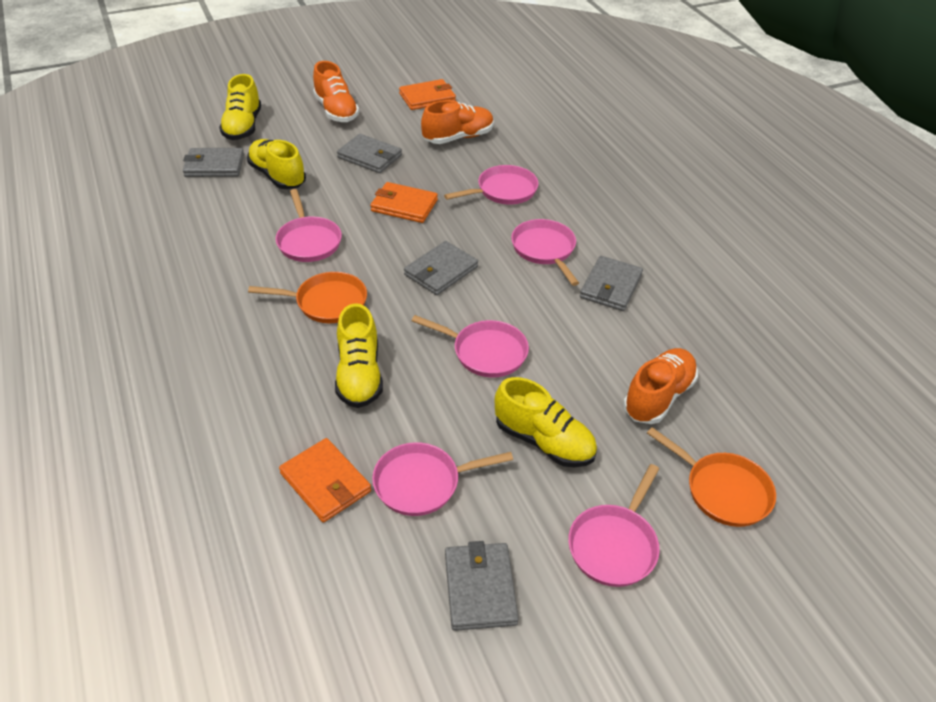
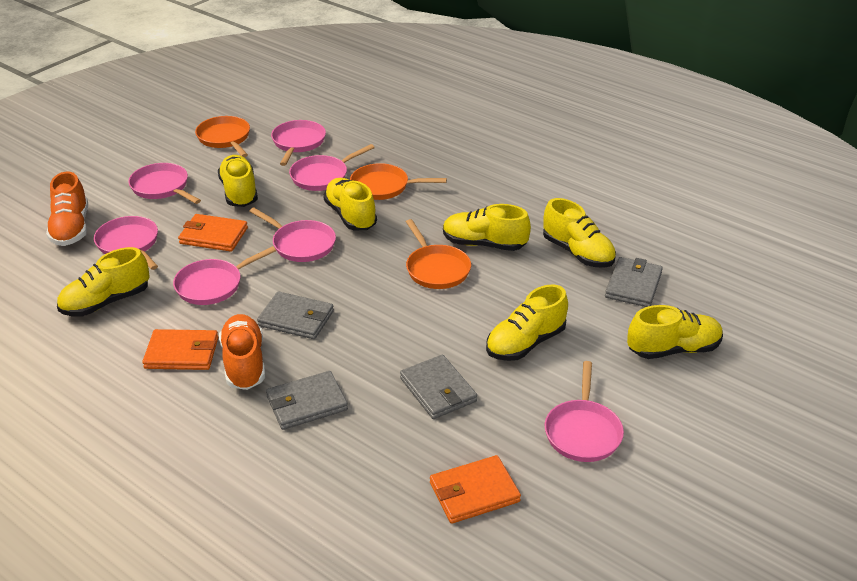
grey wallet: 5 -> 4
orange pan: 2 -> 3
orange shoe: 3 -> 2
pink pan: 6 -> 7
yellow shoe: 4 -> 7

